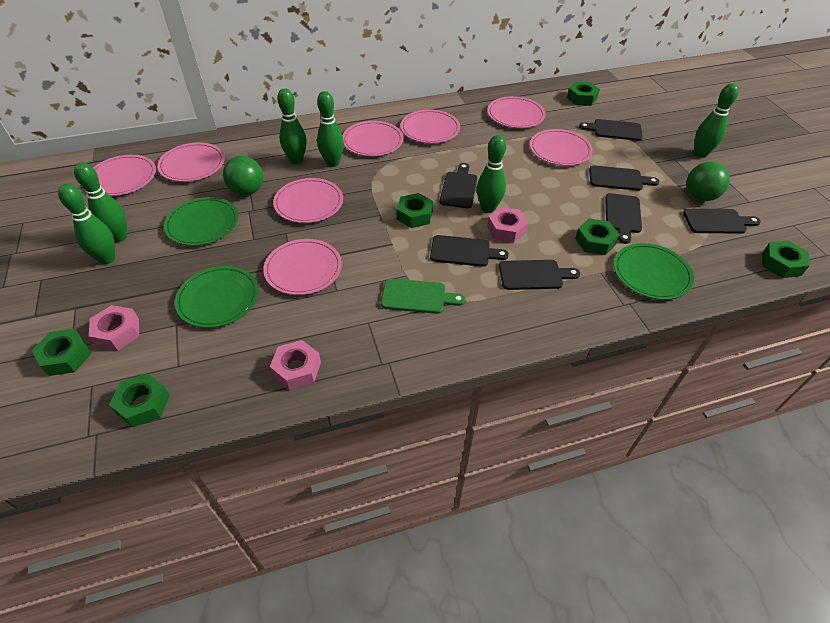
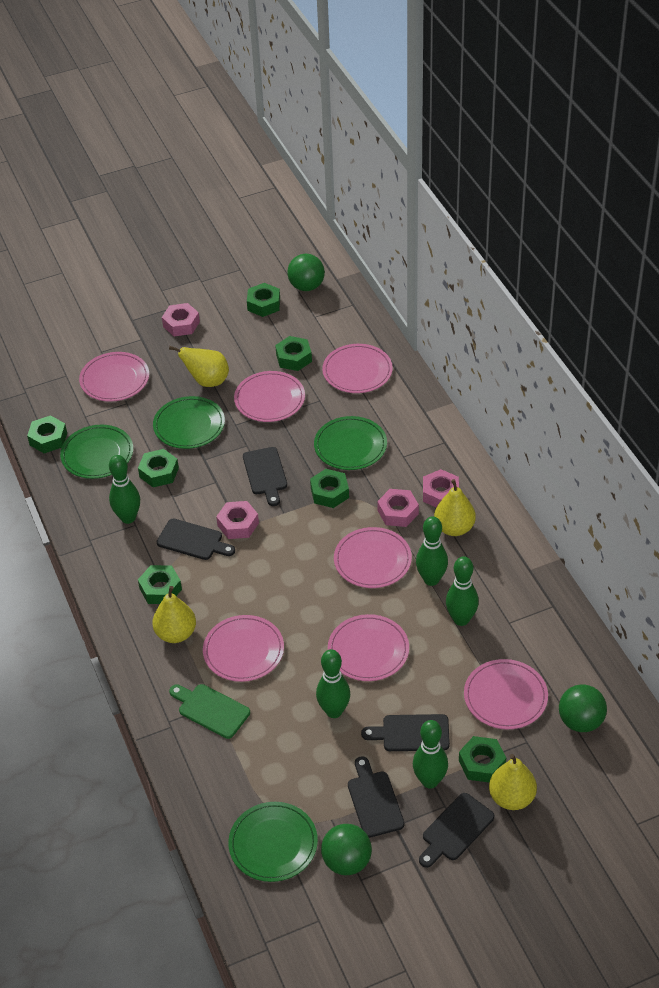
black cutting board: 7 -> 5
green ball: 2 -> 3
green bowling pin: 6 -> 5
green nut: 6 -> 7
green plate: 3 -> 4
pink nut: 3 -> 4
pink plate: 8 -> 7
yellow pear: 0 -> 4

